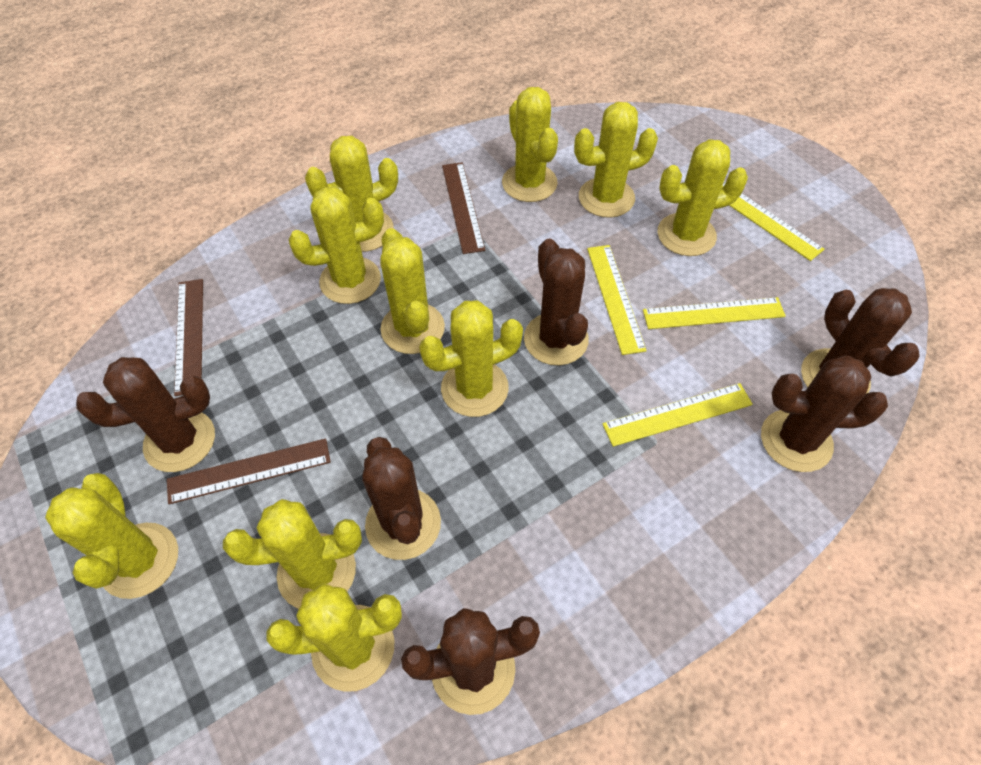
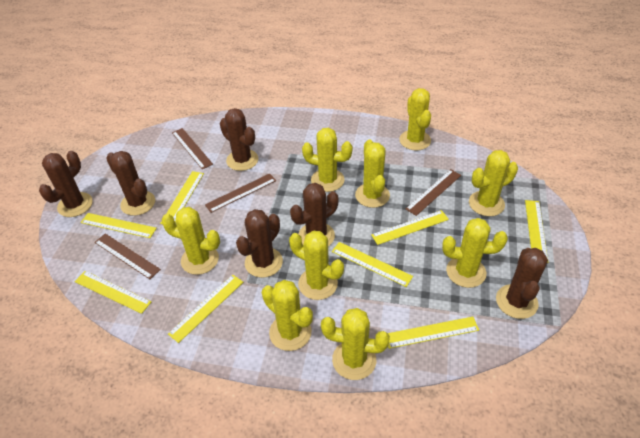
brown ruler: 3 -> 4
yellow cactus: 10 -> 9
yellow ruler: 4 -> 8

